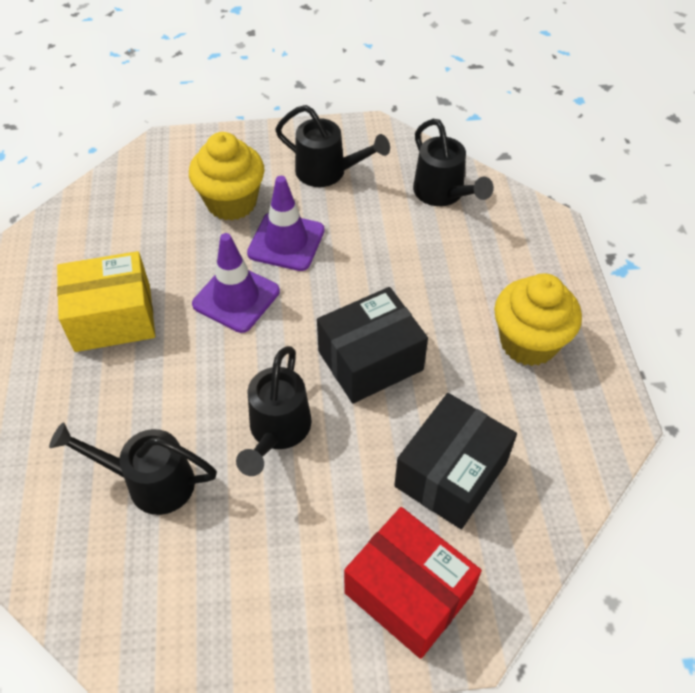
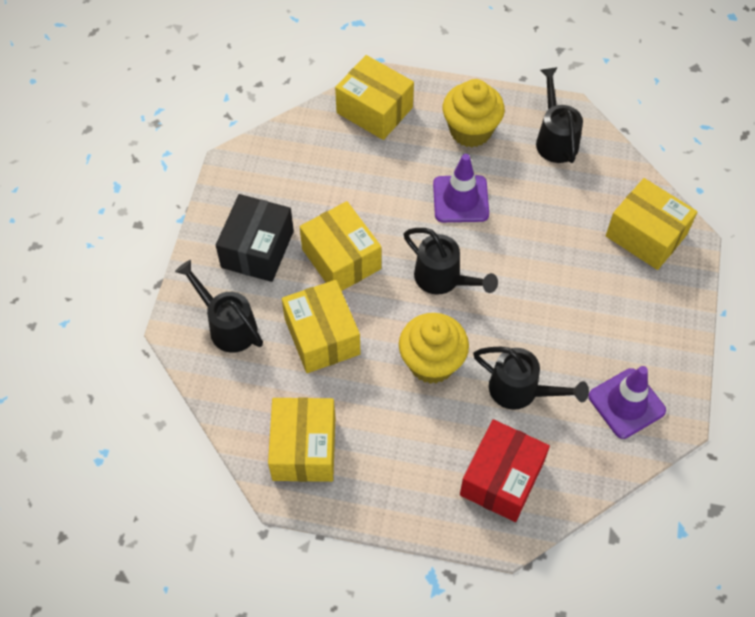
black box: 2 -> 1
yellow box: 1 -> 5

